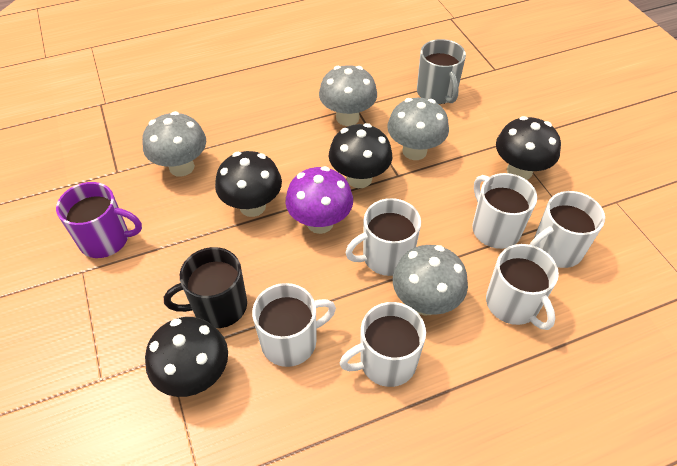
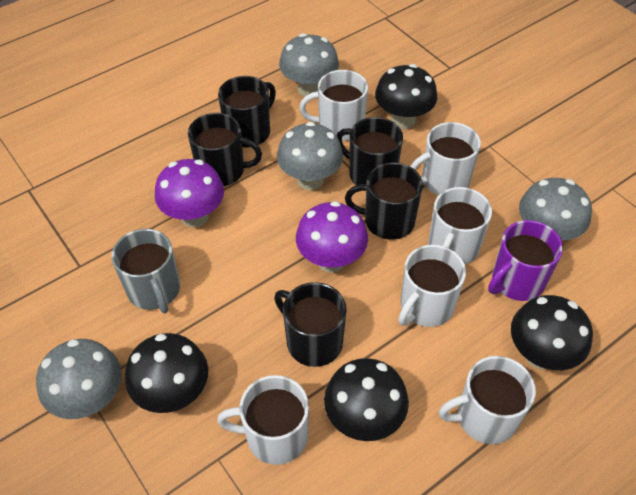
black mug: 1 -> 5
purple mushroom: 1 -> 2

